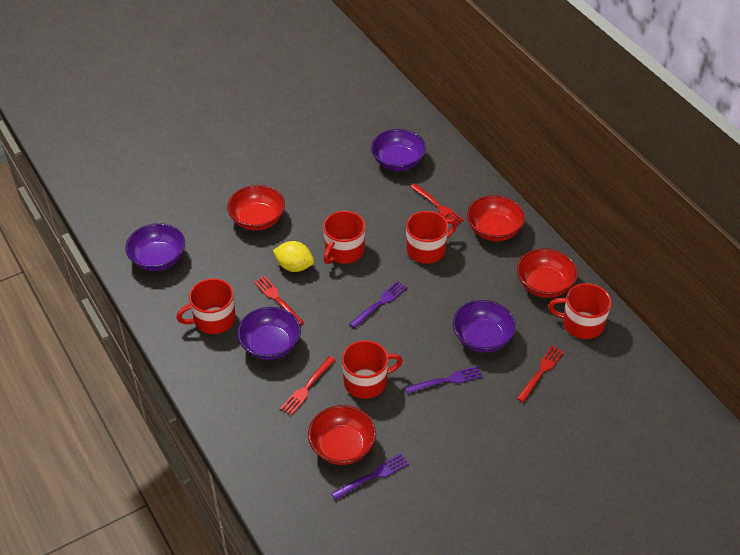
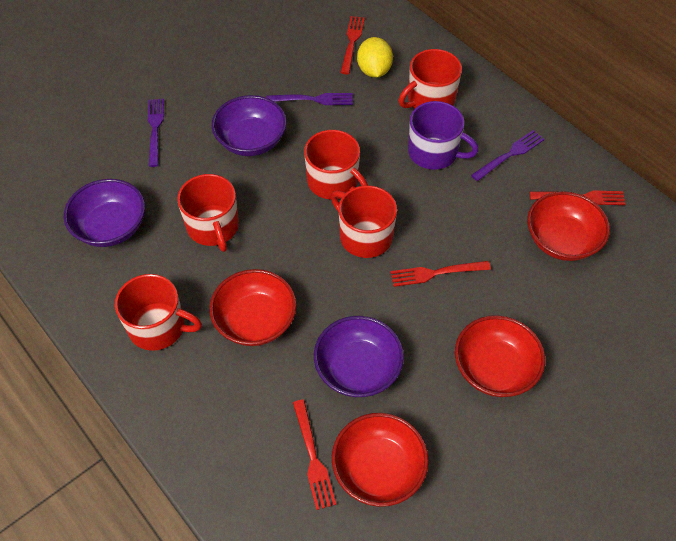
purple bowl: 4 -> 3
purple mug: 0 -> 1

